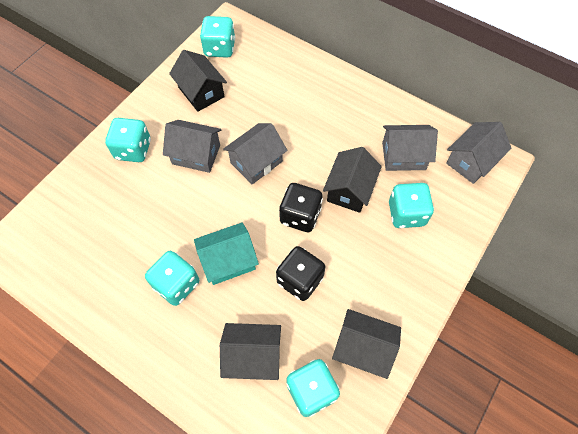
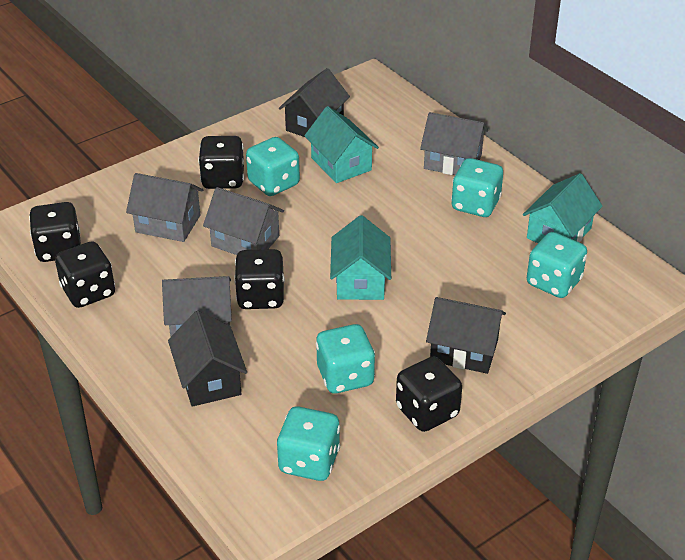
black dice: 2 -> 5
black house: 4 -> 3
turquoise house: 1 -> 3

